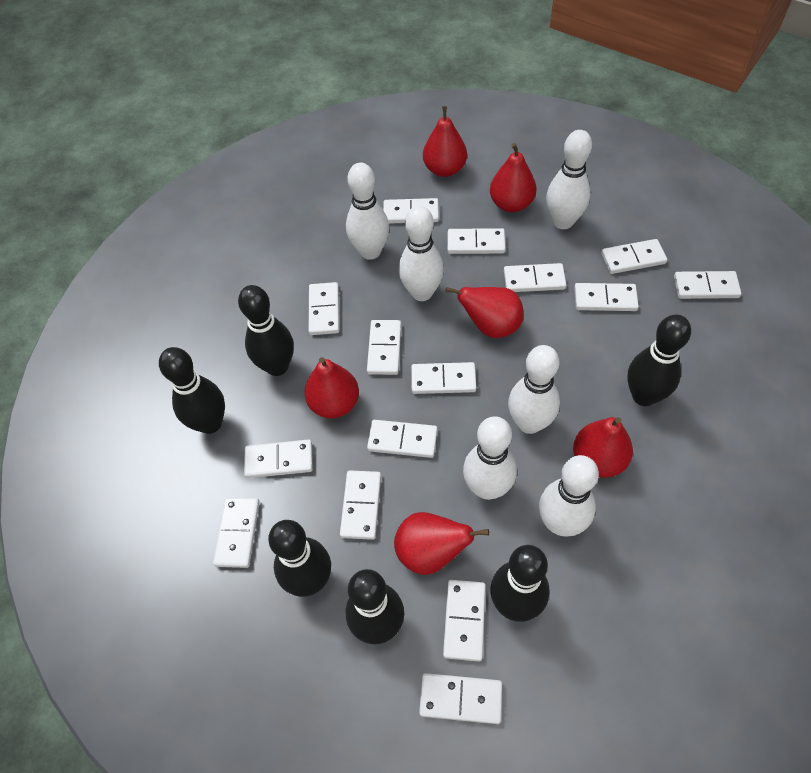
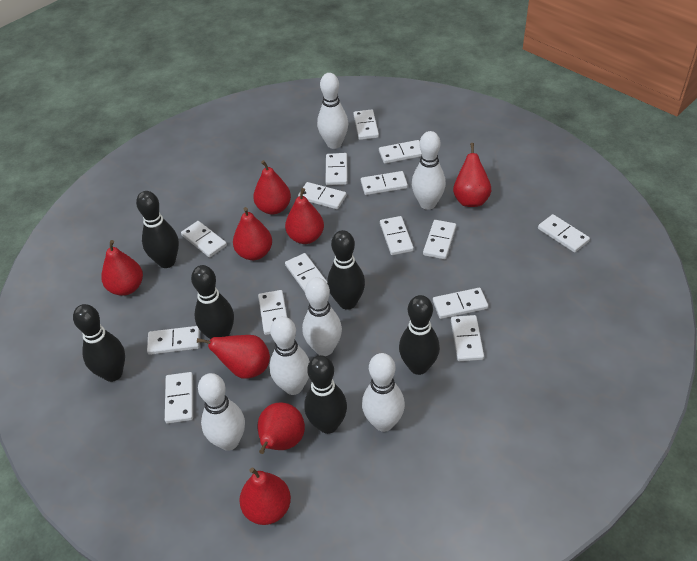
red pear: 6 -> 8

